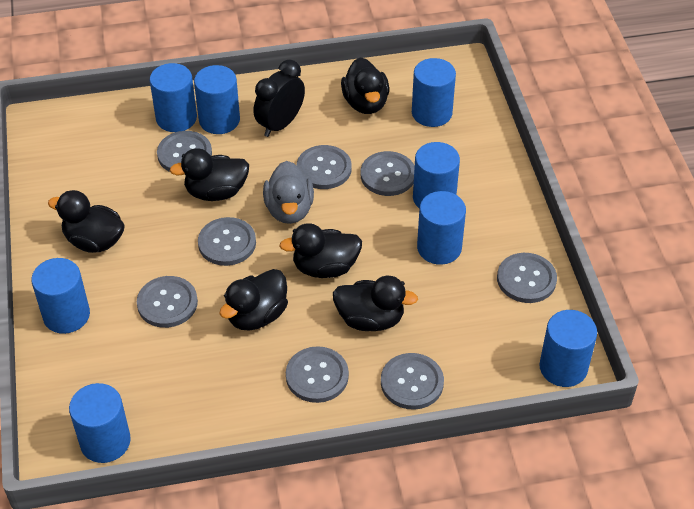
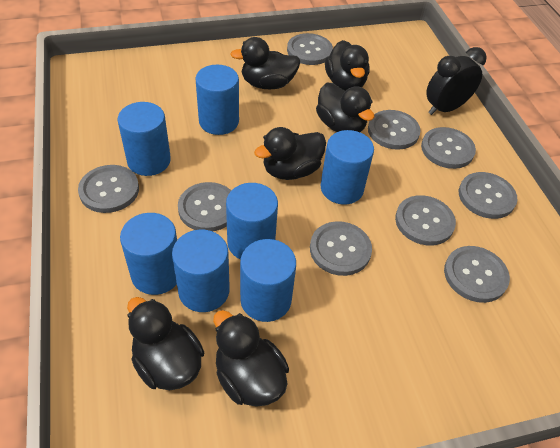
blue cylinder: 8 -> 7
grey button: 8 -> 9
grey duck: 1 -> 0

